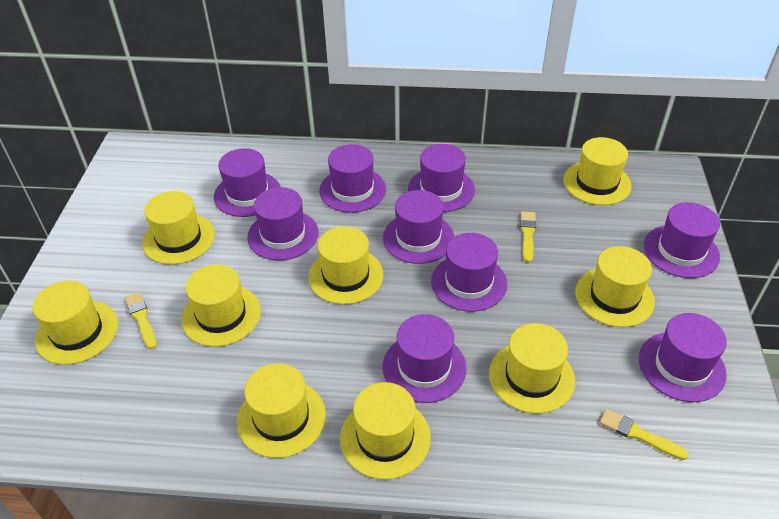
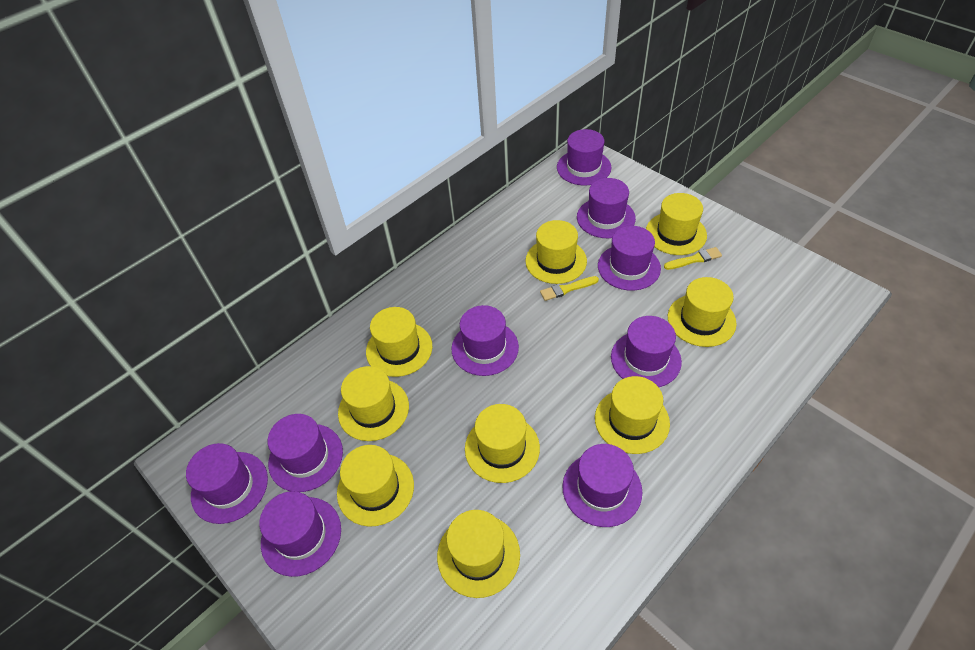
yellow brush: 3 -> 2

